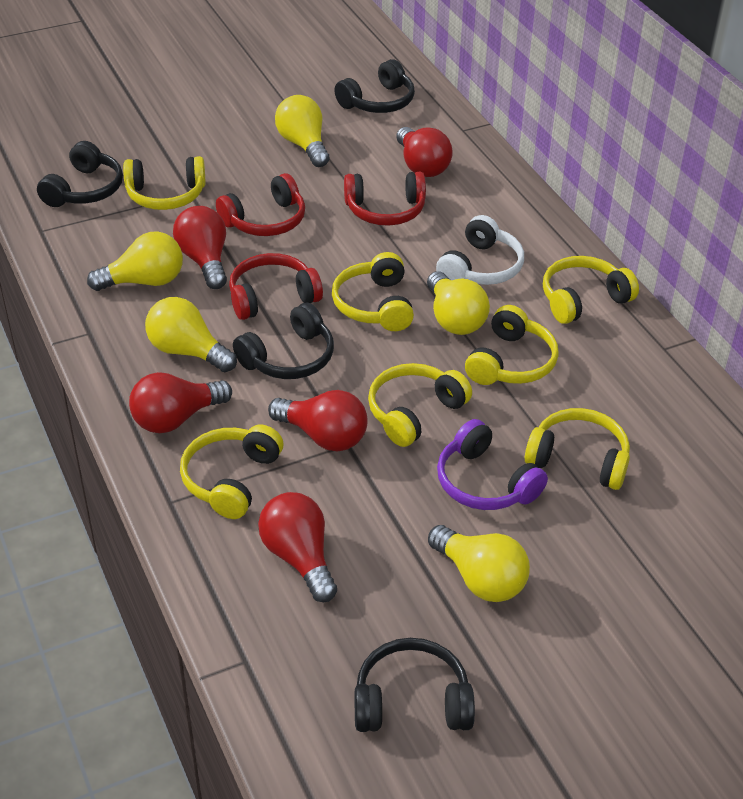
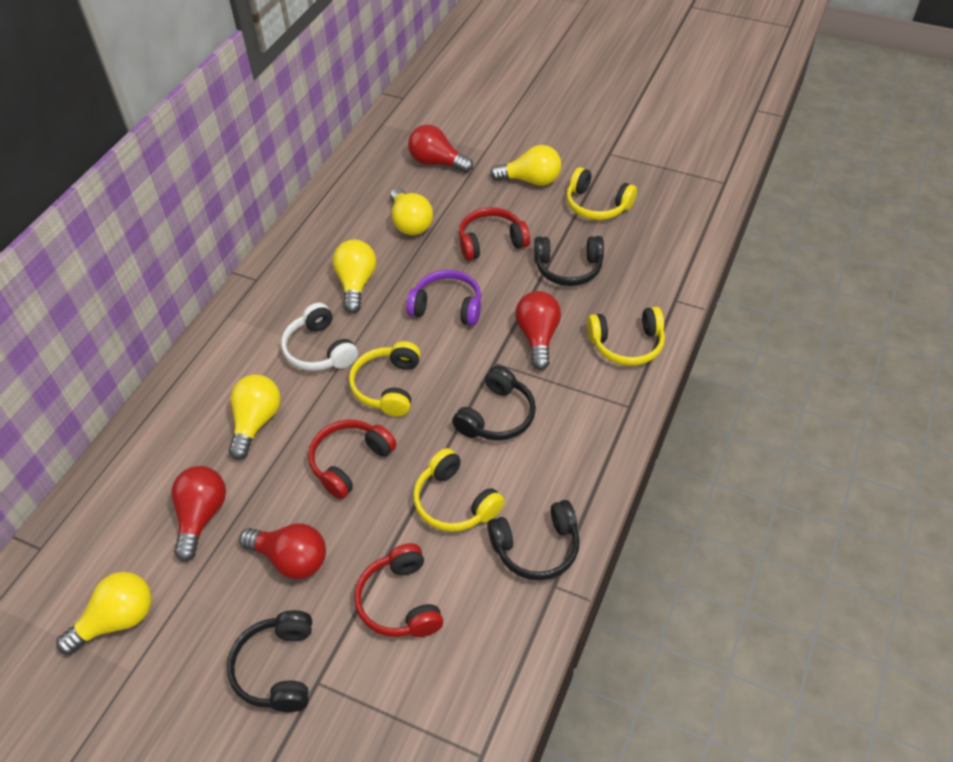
red light bulb: 5 -> 4
yellow headphones: 7 -> 4

